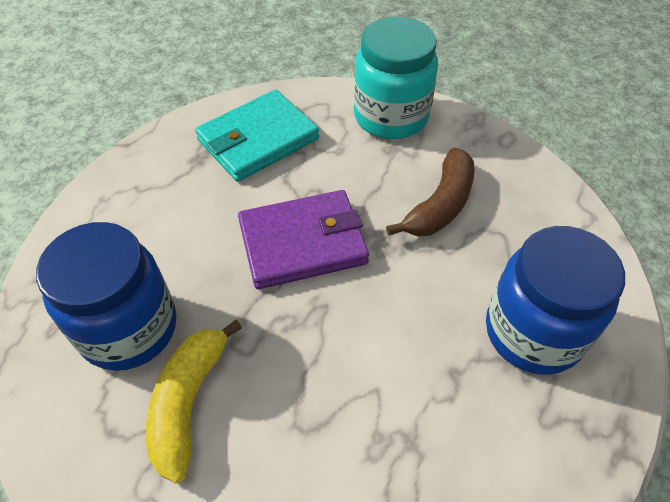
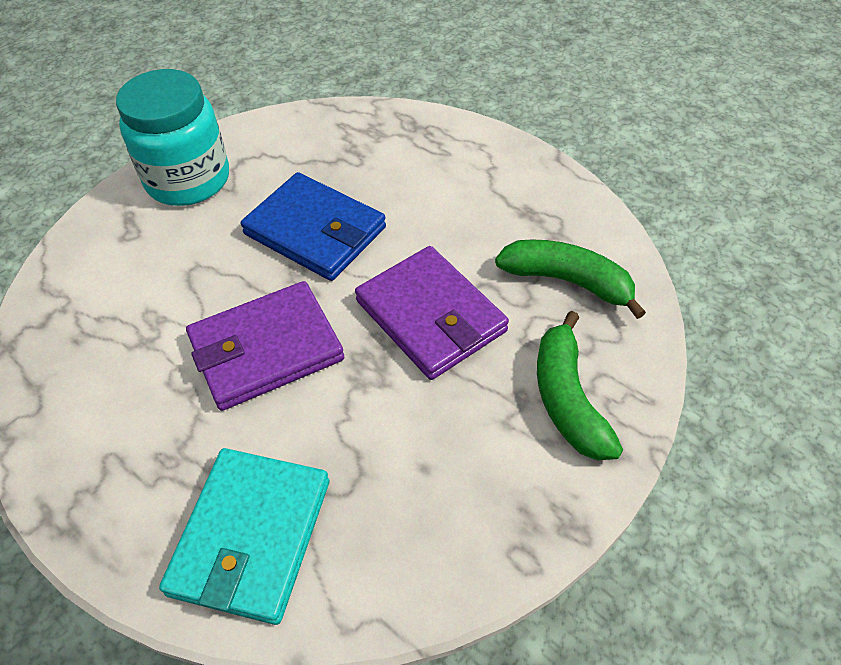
blue jar: 2 -> 0
blue wallet: 0 -> 1
brown banana: 1 -> 0
green banana: 0 -> 2
purple wallet: 1 -> 2
yellow banana: 1 -> 0

